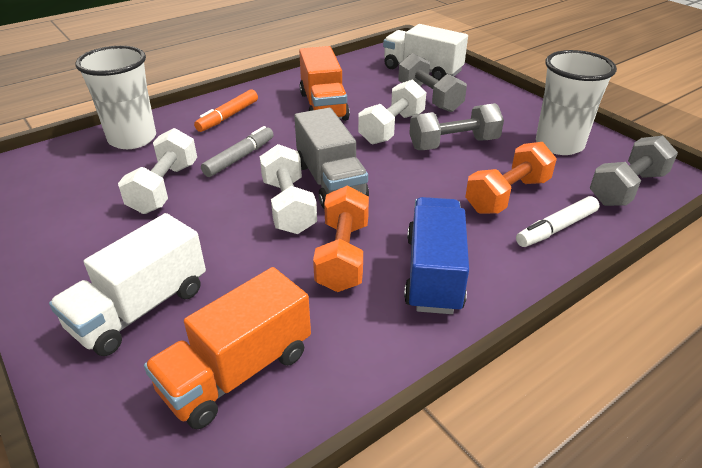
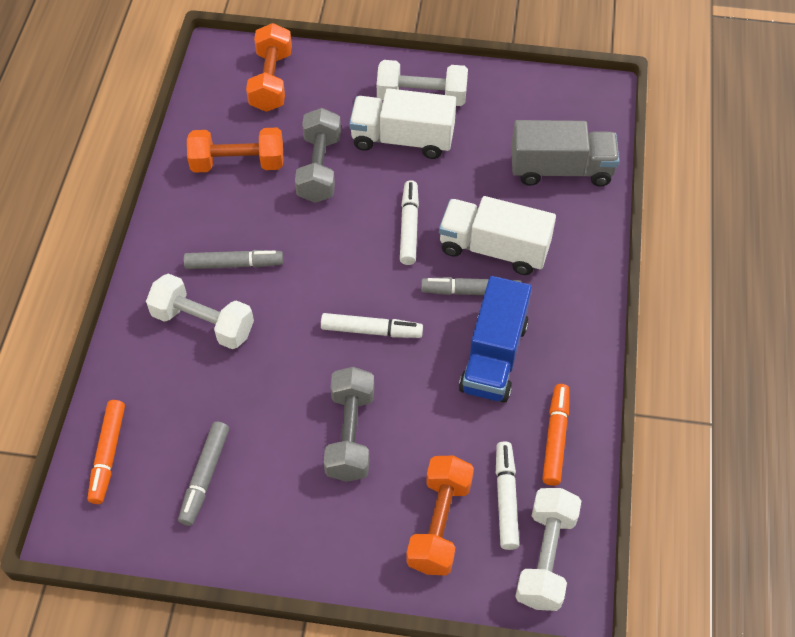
grey dumbbell: 3 -> 2
grey marker: 1 -> 3
orange dumbbell: 2 -> 3
orange marker: 1 -> 2
orange truck: 2 -> 0
white cup: 2 -> 0
white marker: 1 -> 3

